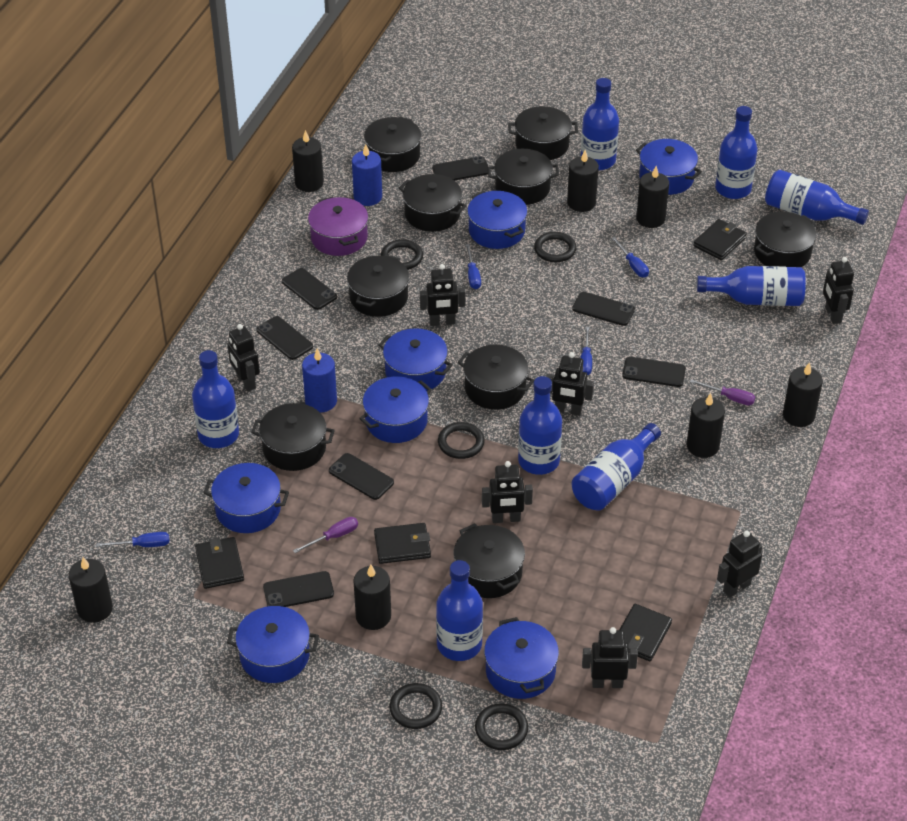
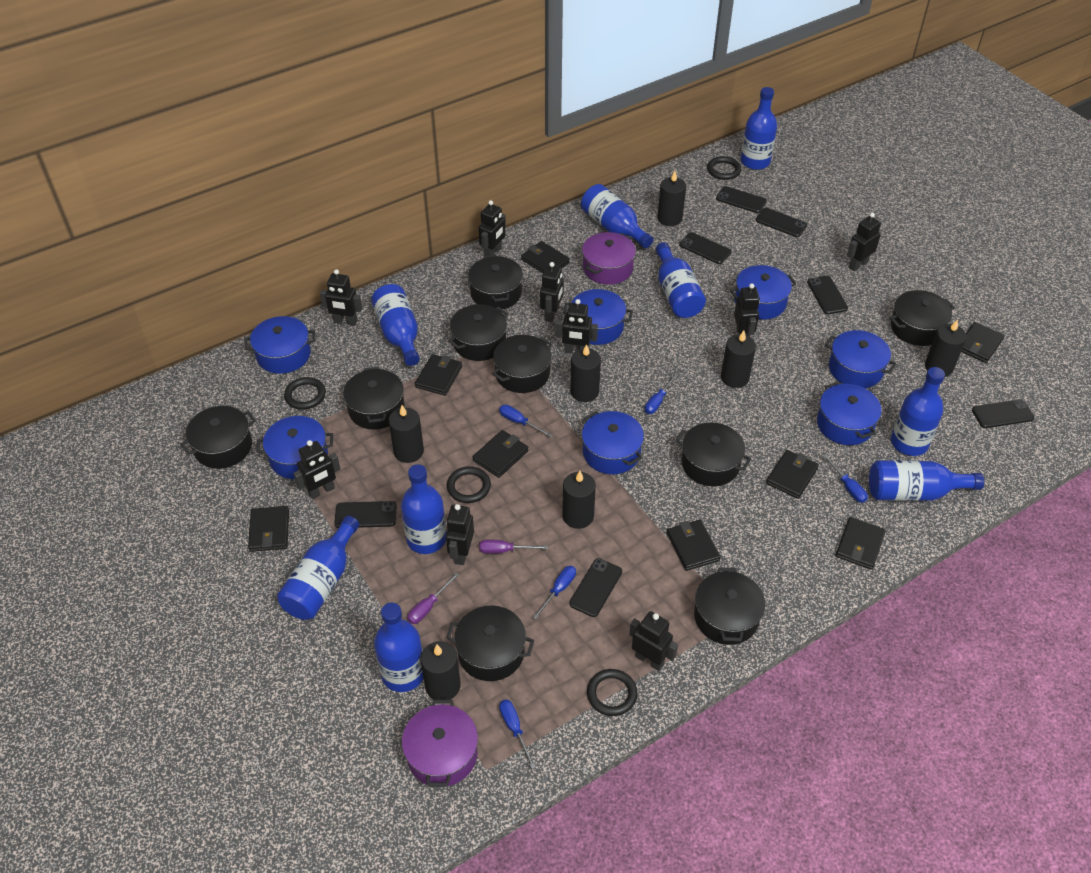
black ring: 5 -> 4
black robot: 7 -> 9
black wallet: 4 -> 8
blue bottle: 8 -> 9
blue candle: 2 -> 0
blue screwdriver: 4 -> 5
purple pot: 1 -> 2

